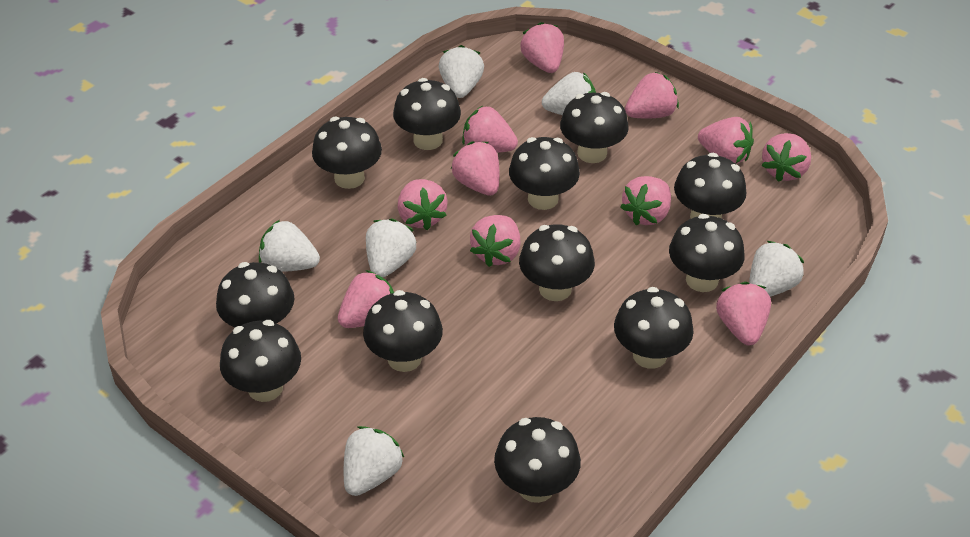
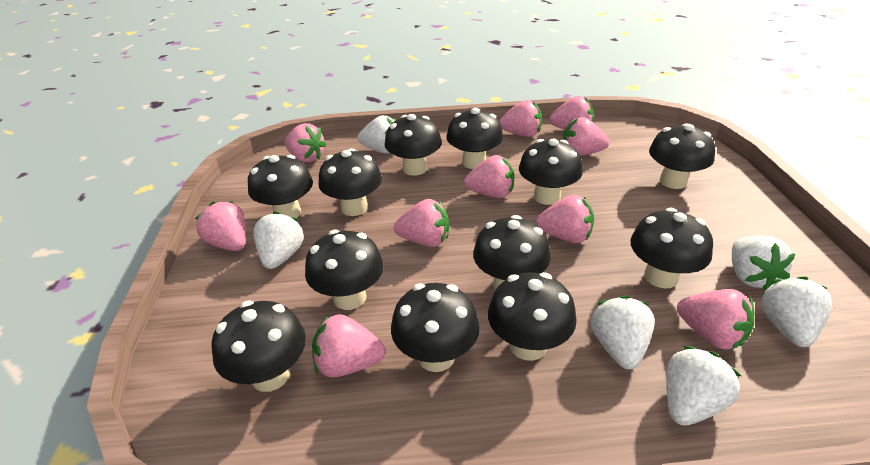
pink strawberry: 11 -> 10

